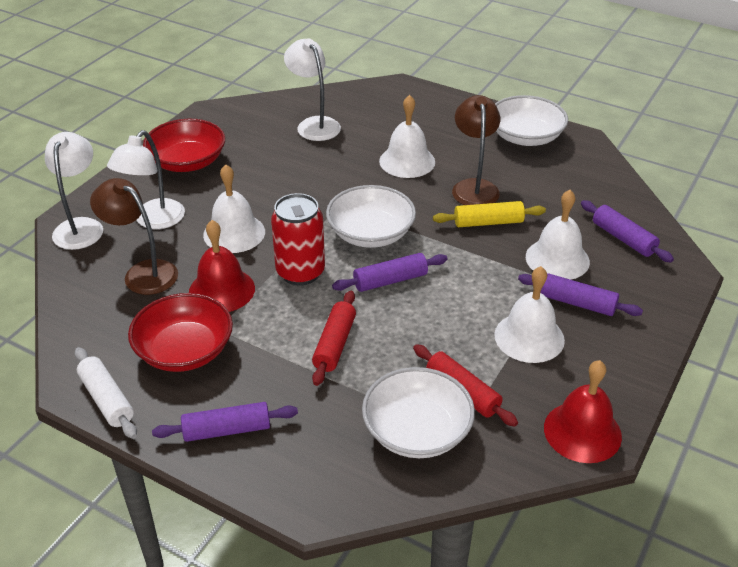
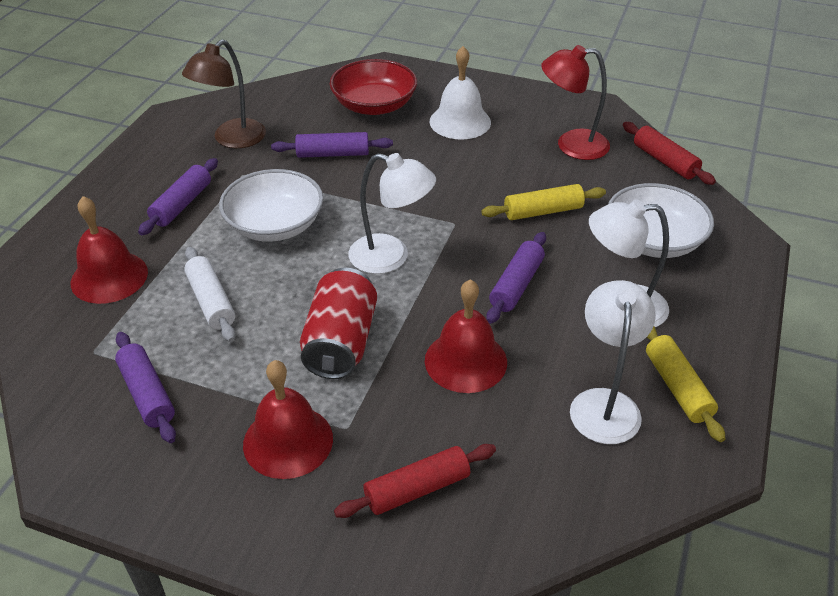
brown lamp: 2 -> 1
red bell: 2 -> 3
red bowl: 2 -> 1
red lamp: 0 -> 1
white bell: 4 -> 1
white bowl: 3 -> 2
yellow rolling pin: 1 -> 2

